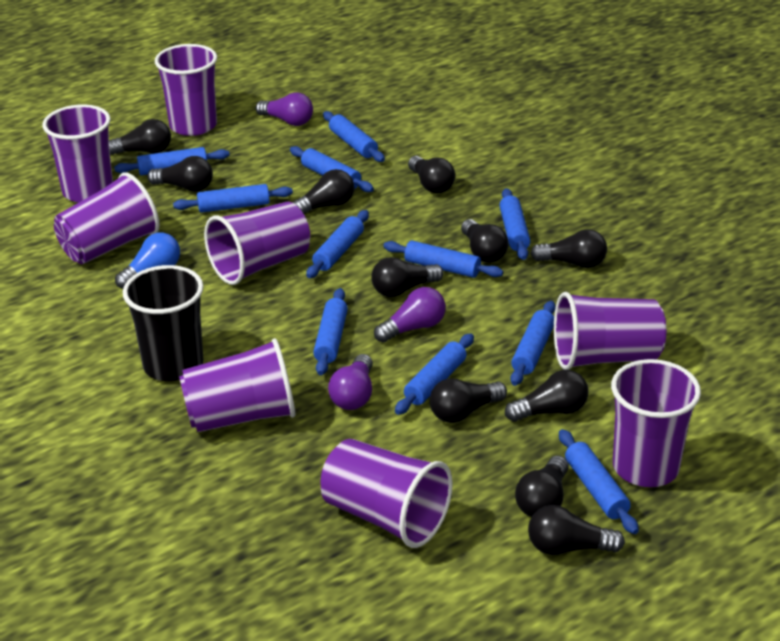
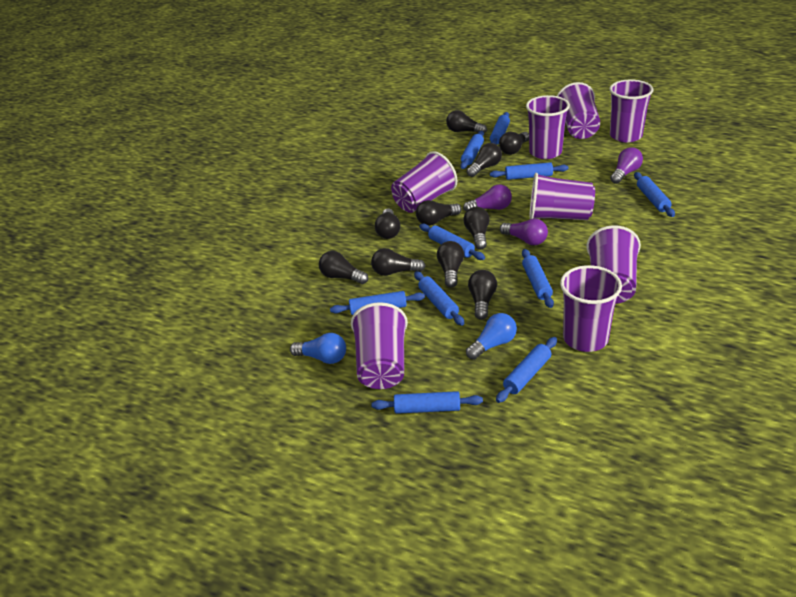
black cup: 1 -> 0
black light bulb: 11 -> 10
blue light bulb: 1 -> 2
blue rolling pin: 11 -> 10

